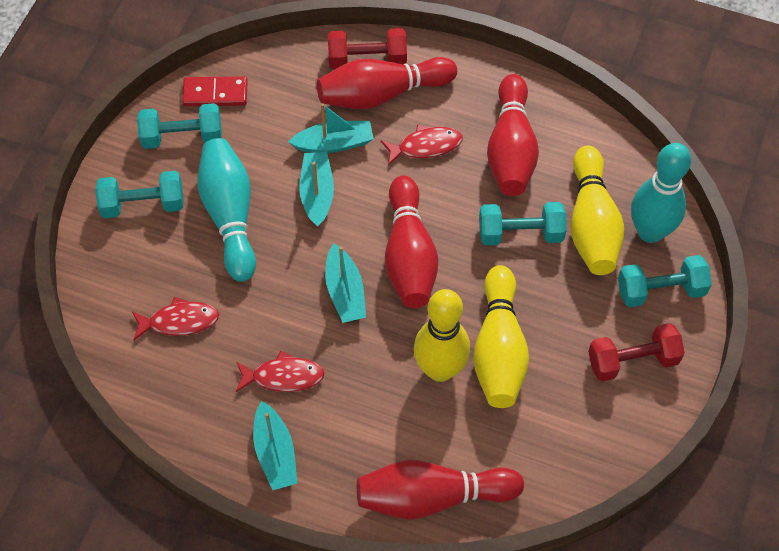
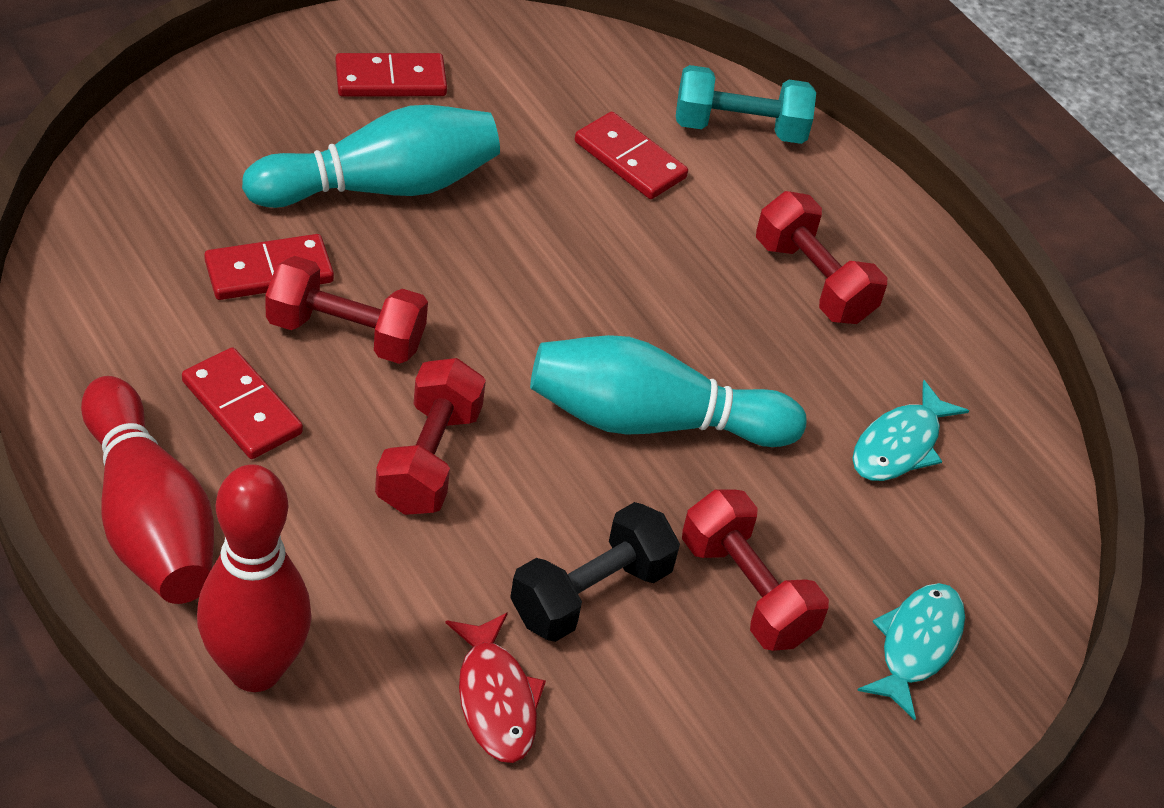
black dumbbell: 0 -> 1
red bowling pin: 4 -> 2
red domino: 1 -> 4
red dumbbell: 2 -> 4
red fish: 3 -> 1
turquoise boat: 4 -> 0
turquoise dumbbell: 4 -> 1
turquoise fish: 0 -> 2
yellow bowling pin: 3 -> 0

